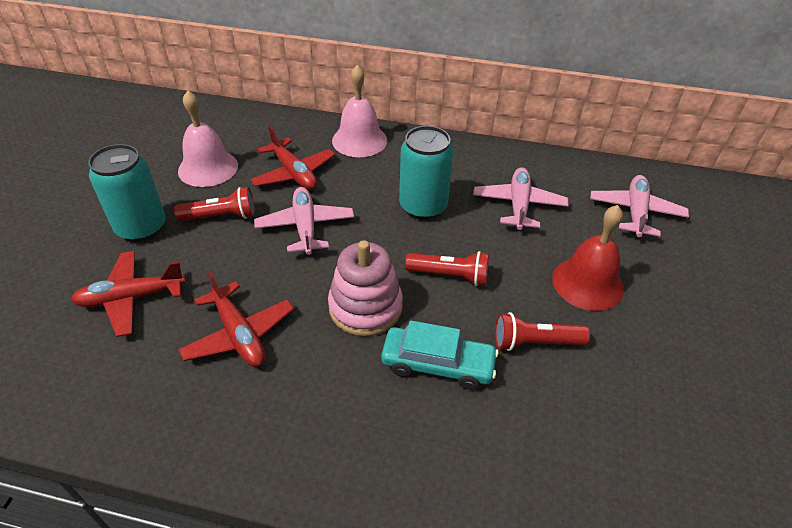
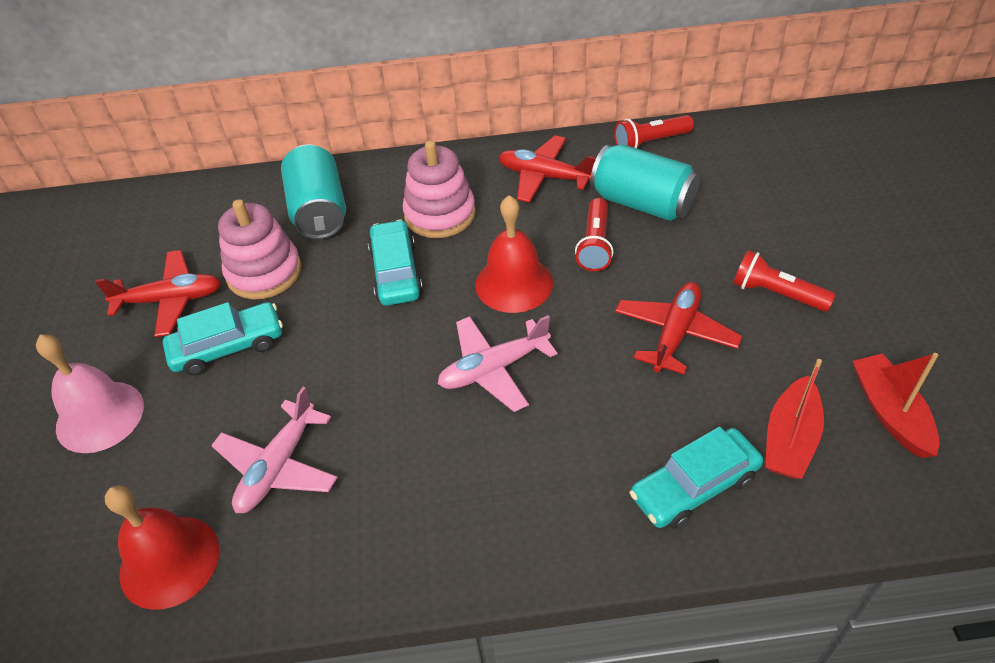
pink bell: 2 -> 1
pink plane: 3 -> 2
pink stacking toy: 1 -> 2
red bell: 1 -> 2
red boat: 0 -> 2
turquoise car: 1 -> 3

